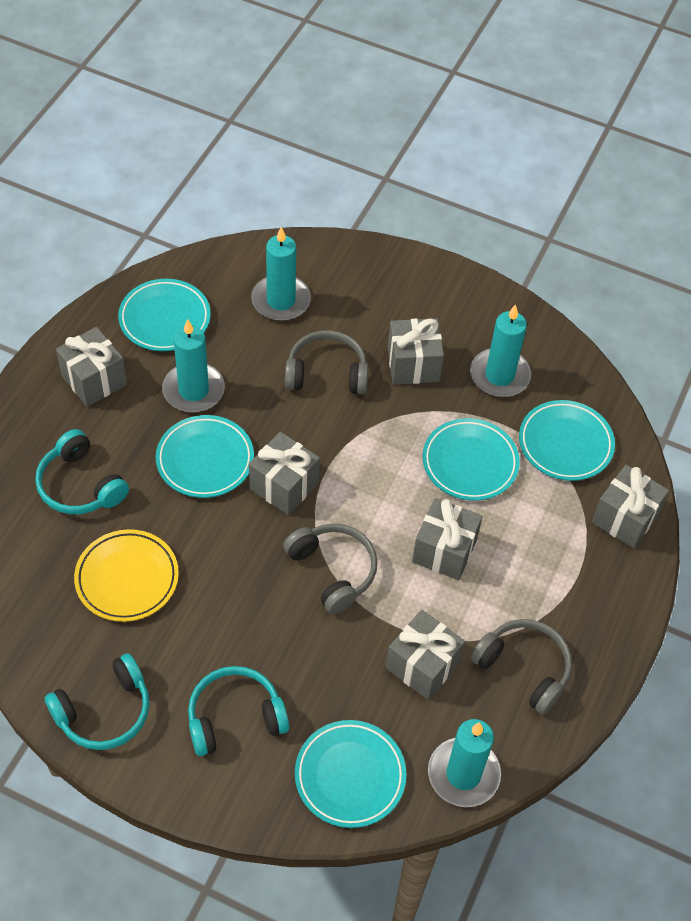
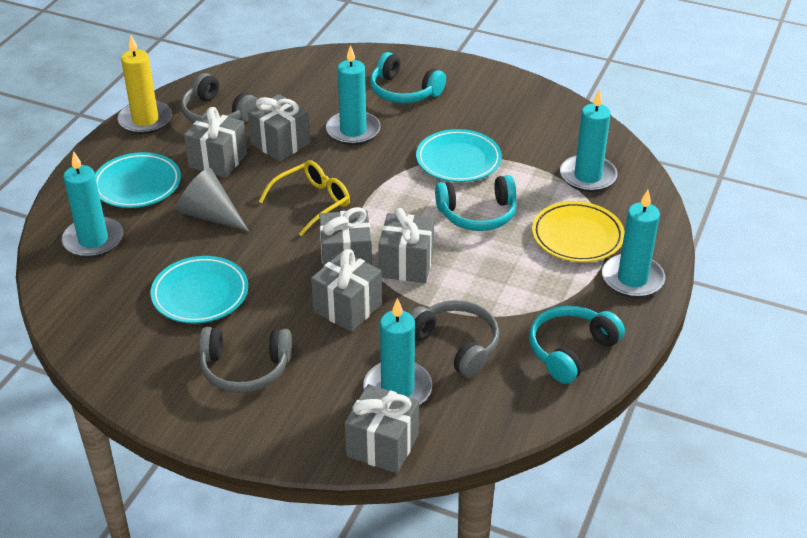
grey cone: 0 -> 1
turquoise candle: 4 -> 5
turquoise plate: 5 -> 3
yellow candle: 0 -> 1
yellow glasses: 0 -> 1

